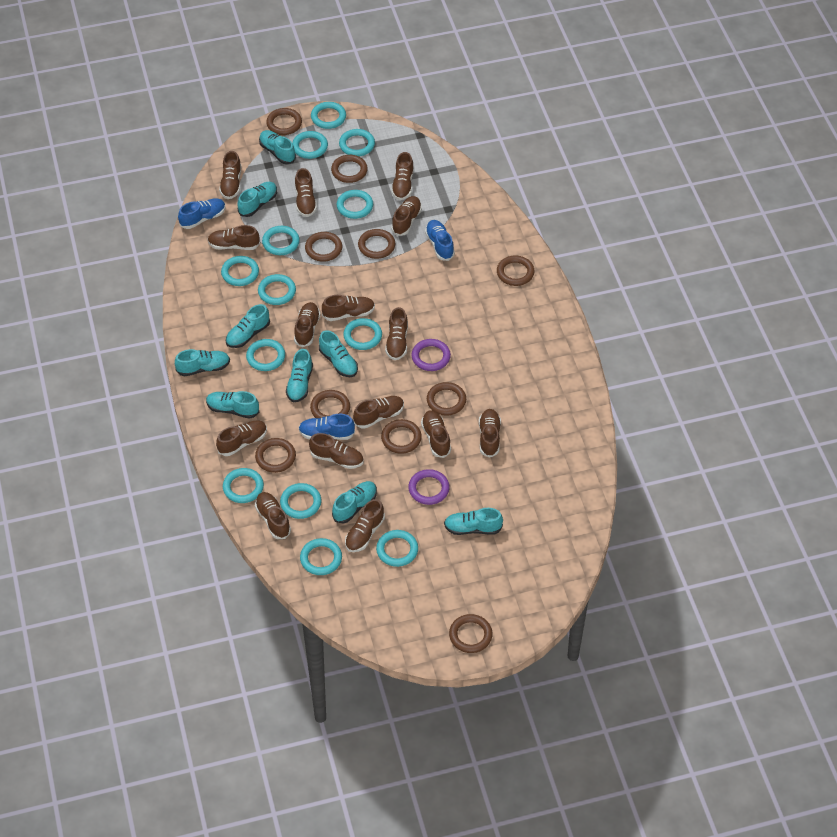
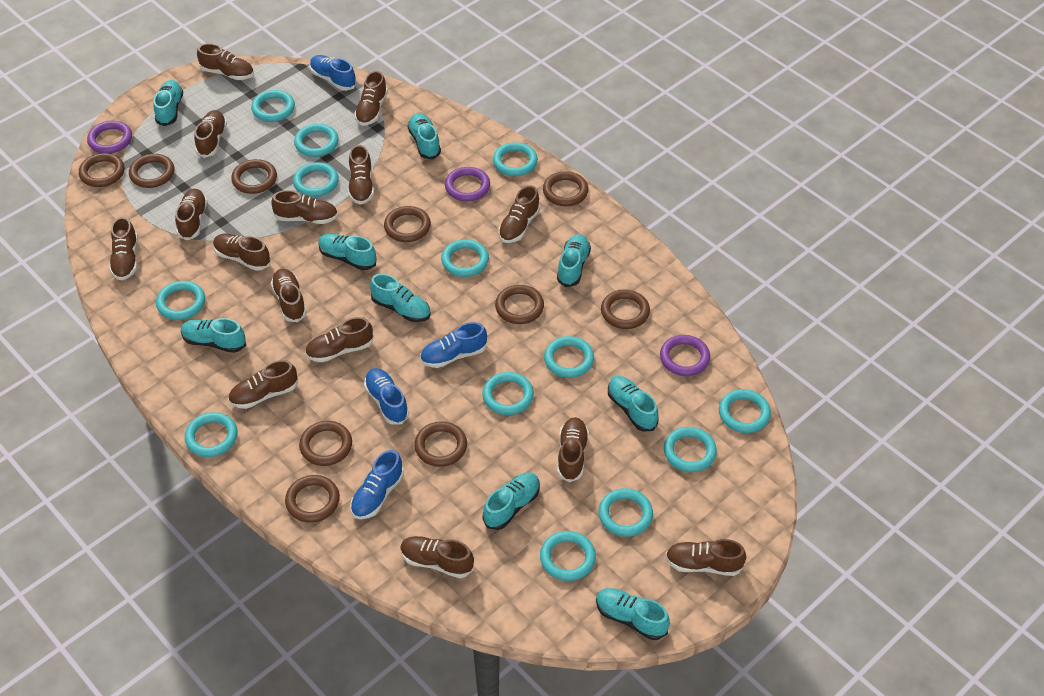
blue shoe: 3 -> 4
purple ring: 2 -> 3

